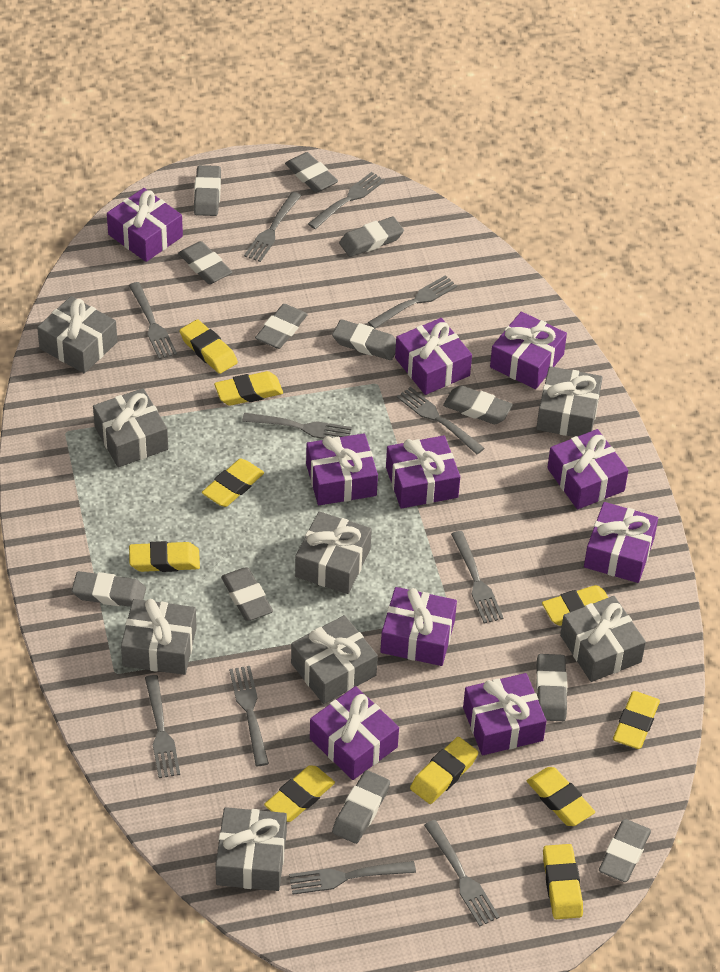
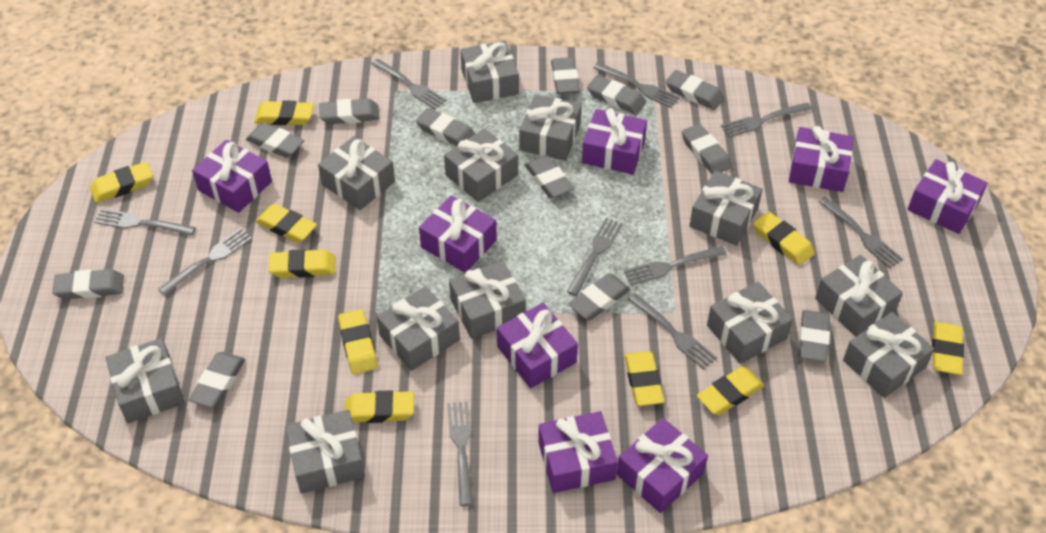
grey fork: 11 -> 10
grey gift: 8 -> 12
purple gift: 10 -> 8

